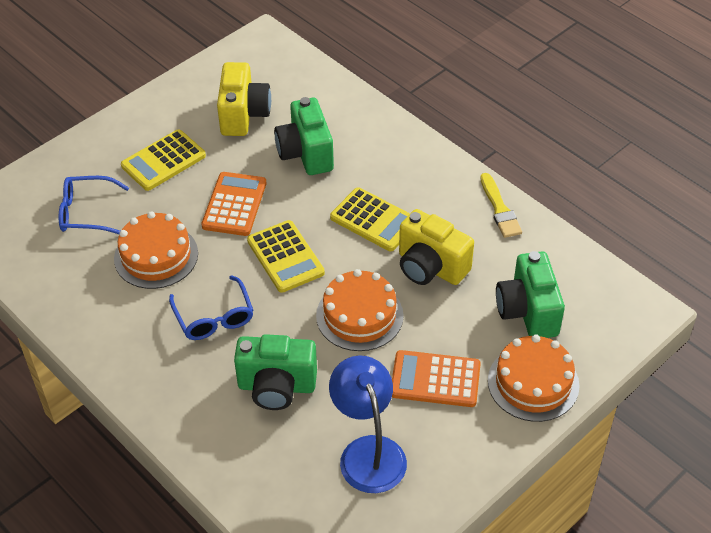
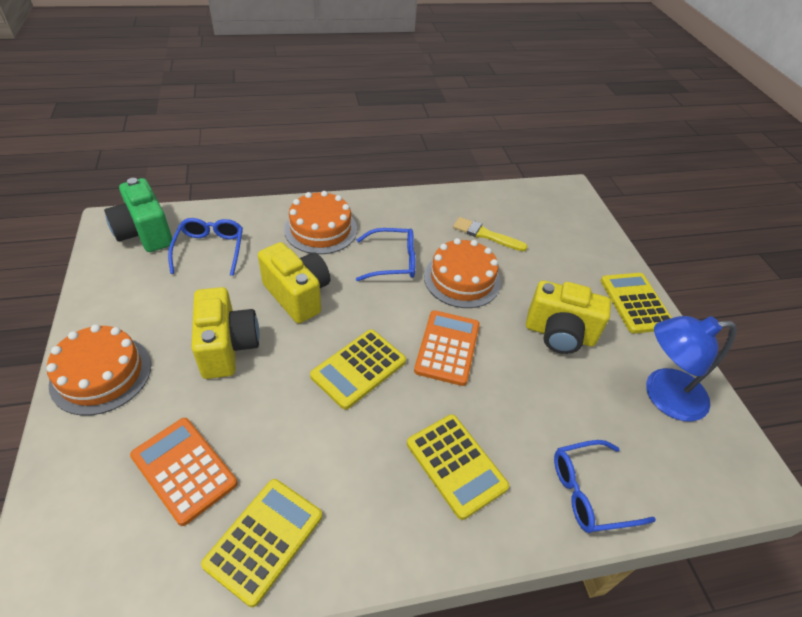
blue glasses: 2 -> 3
green camera: 3 -> 1
yellow calculator: 3 -> 4
yellow camera: 2 -> 3

